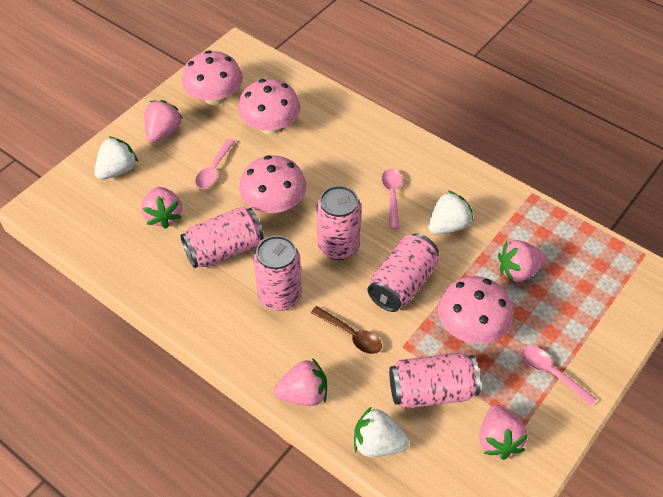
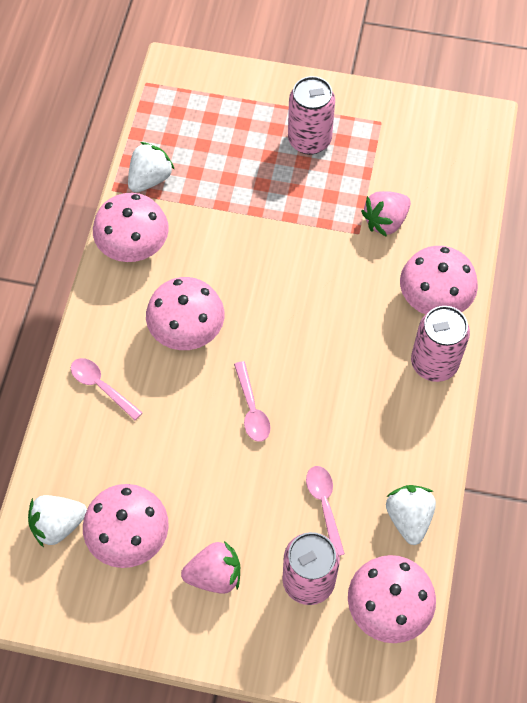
brown spoon: 1 -> 0
pink can: 5 -> 3
pink mushroom: 4 -> 5
pink strawberry: 5 -> 2

